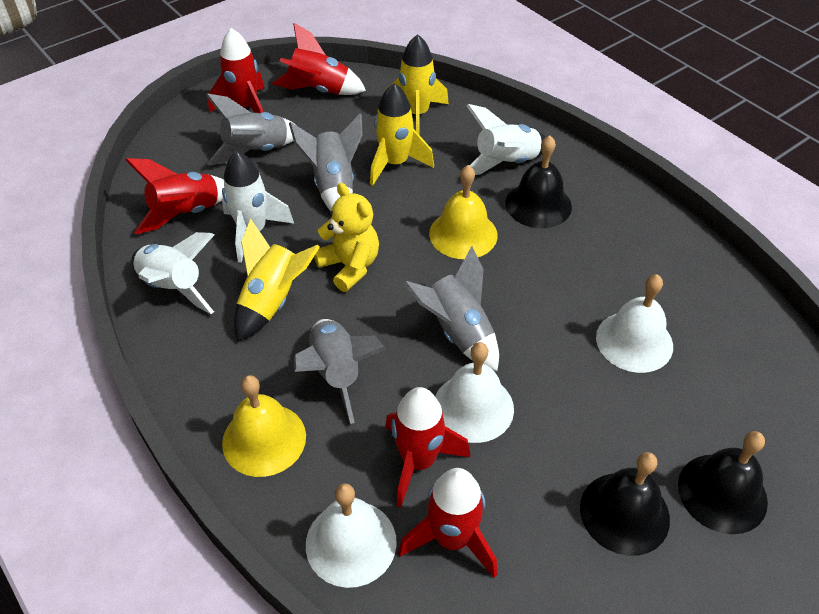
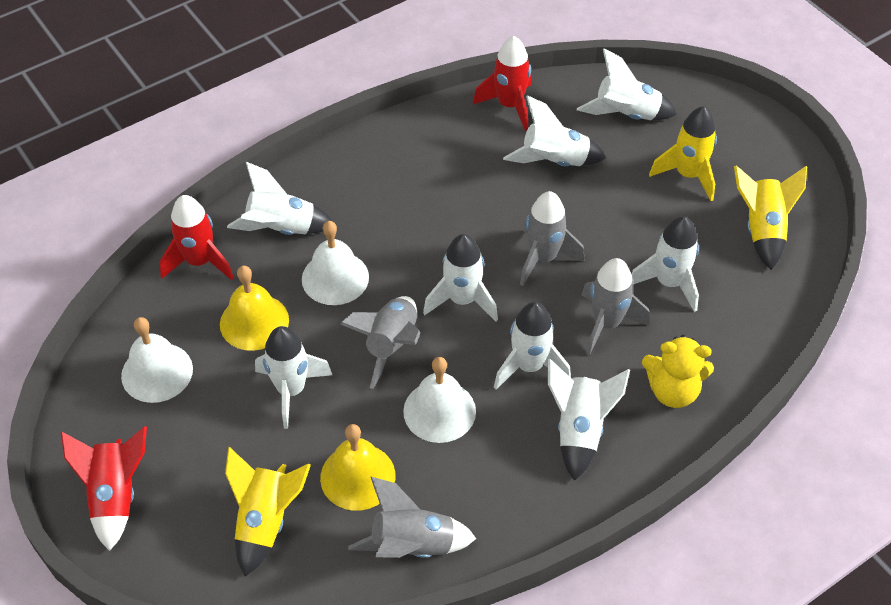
black bell: 3 -> 0
red rocket: 5 -> 3
white rocket: 3 -> 8

